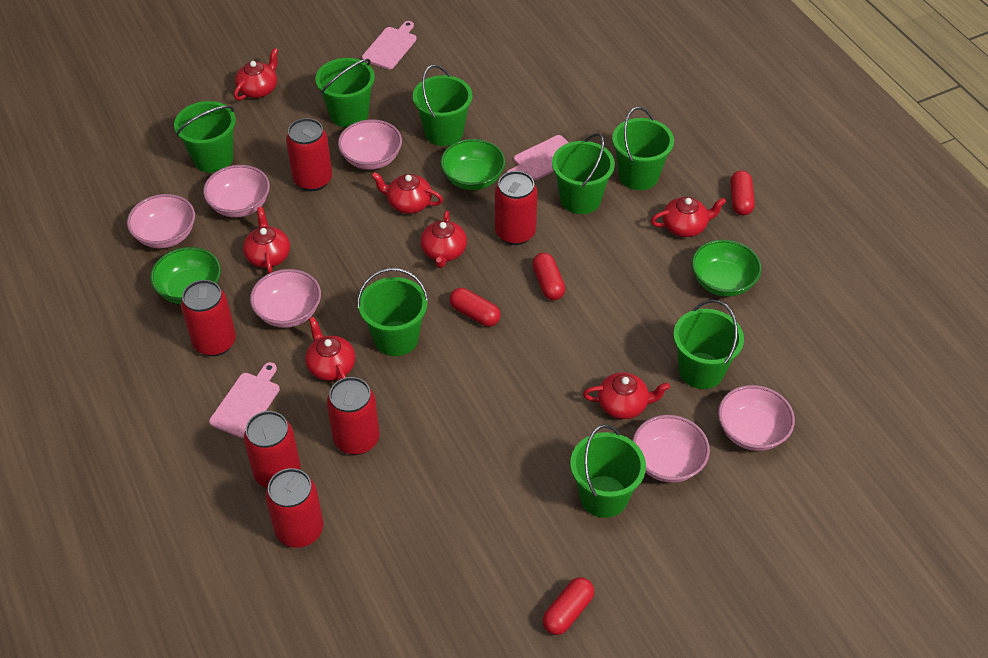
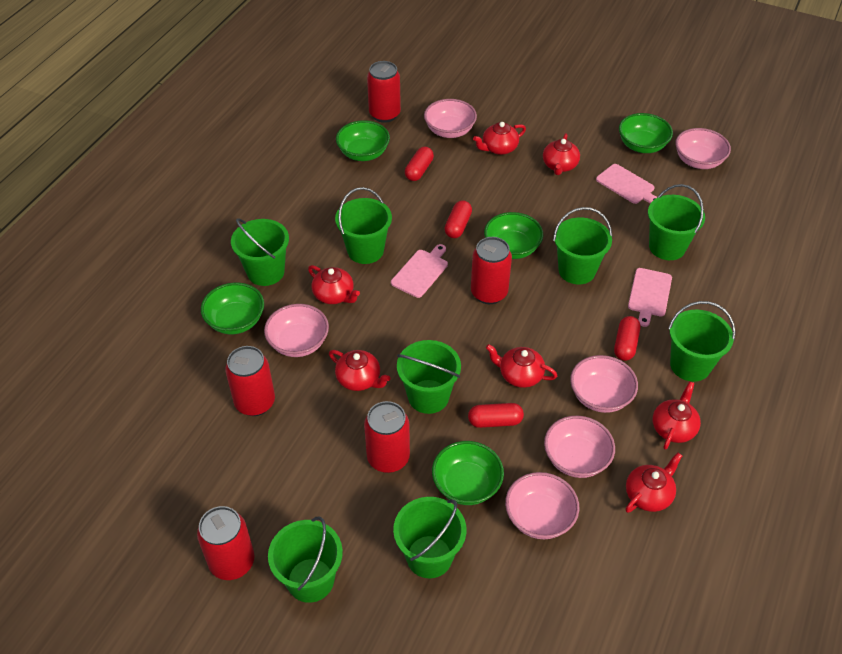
green bowl: 3 -> 5
red can: 6 -> 5

